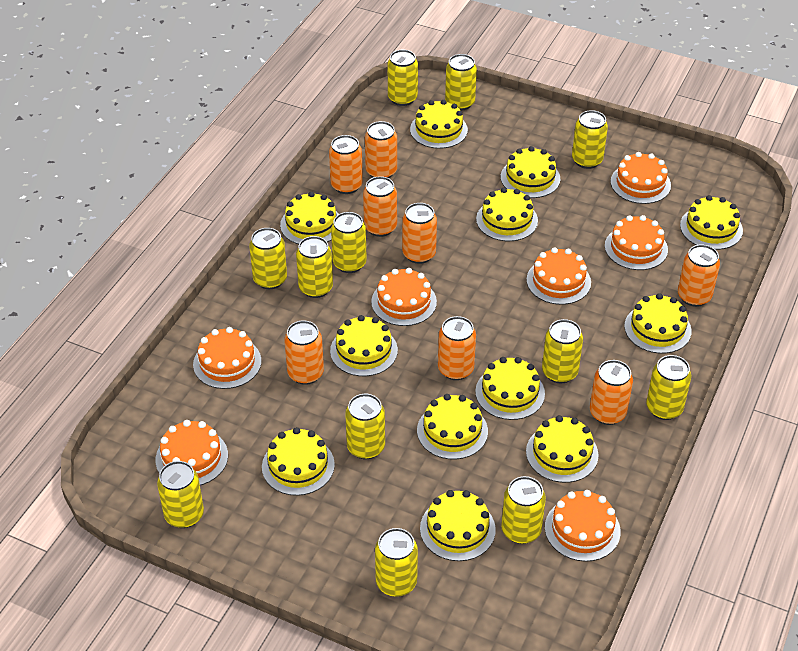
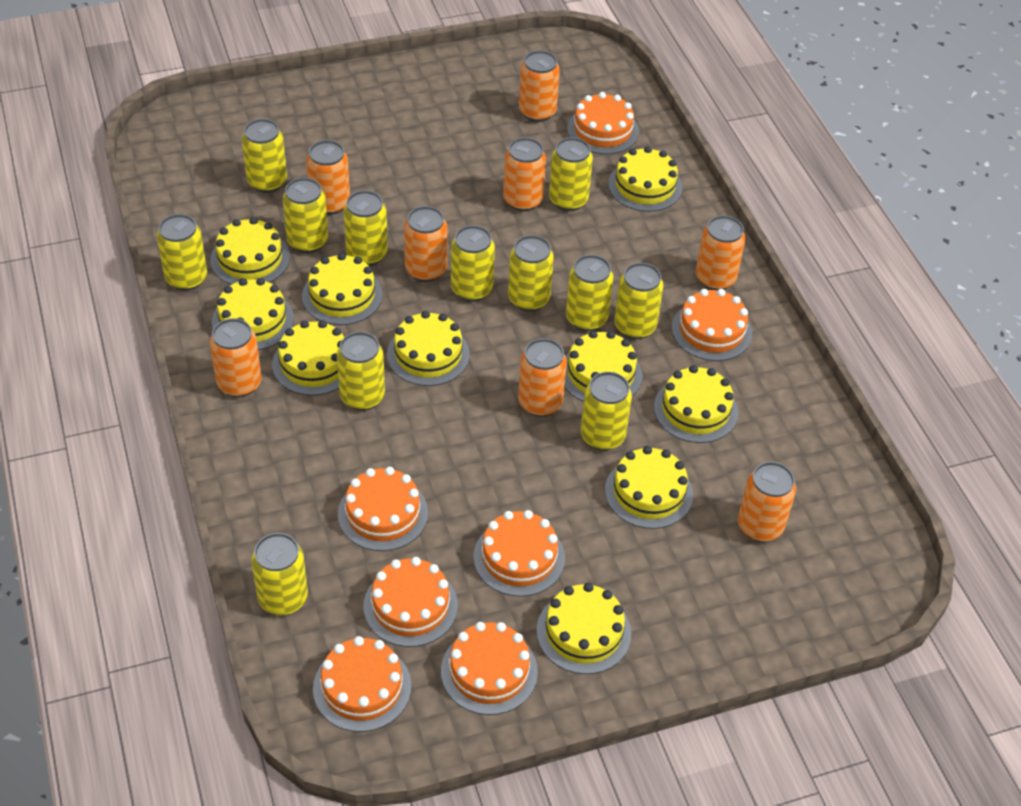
yellow cake: 12 -> 10

